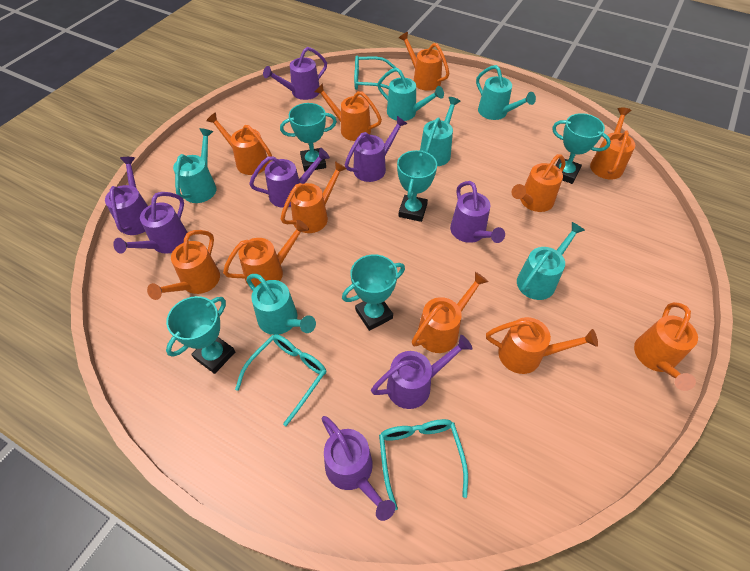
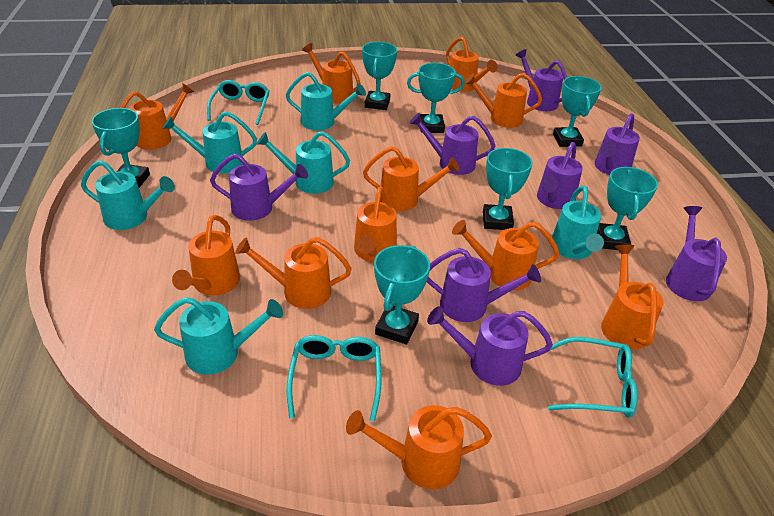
turquoise trophy: 5 -> 7

